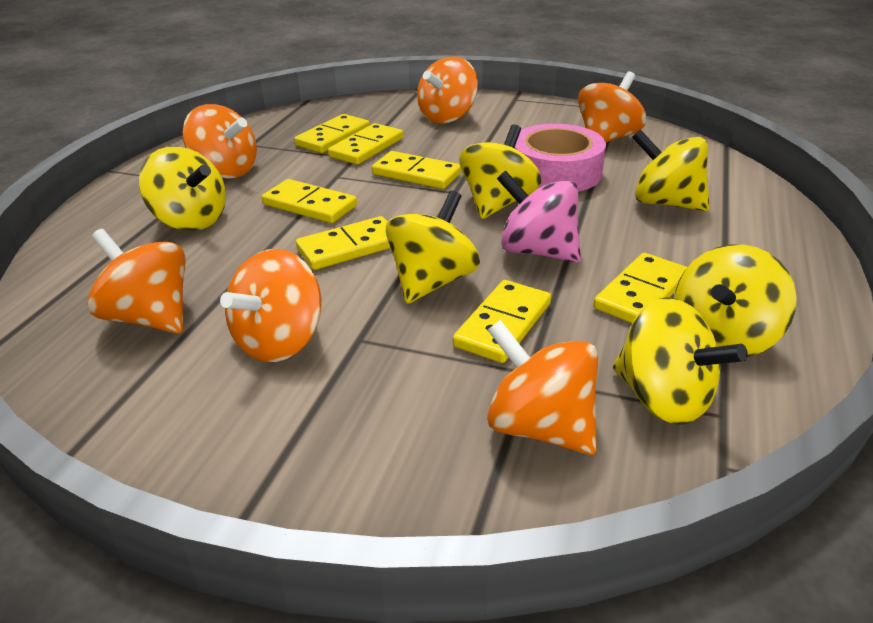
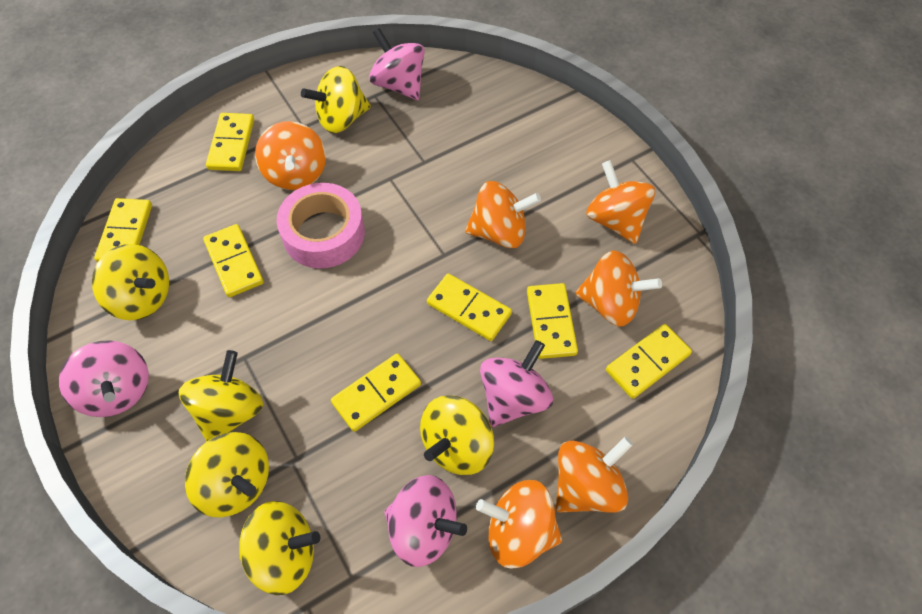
pink spinning top: 1 -> 4

